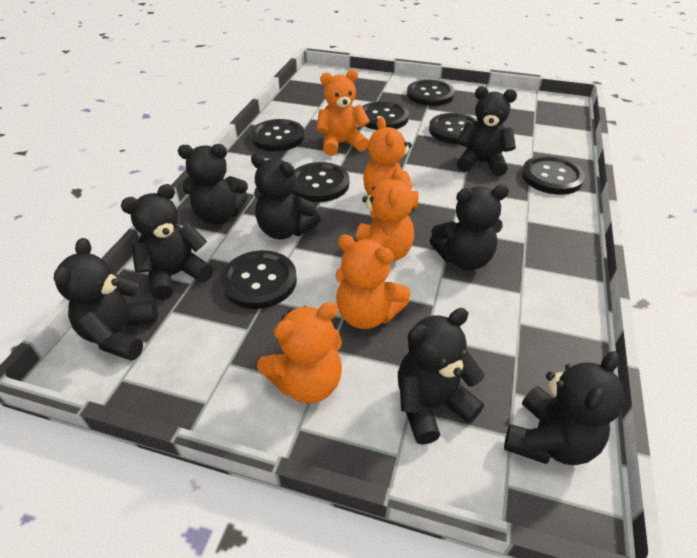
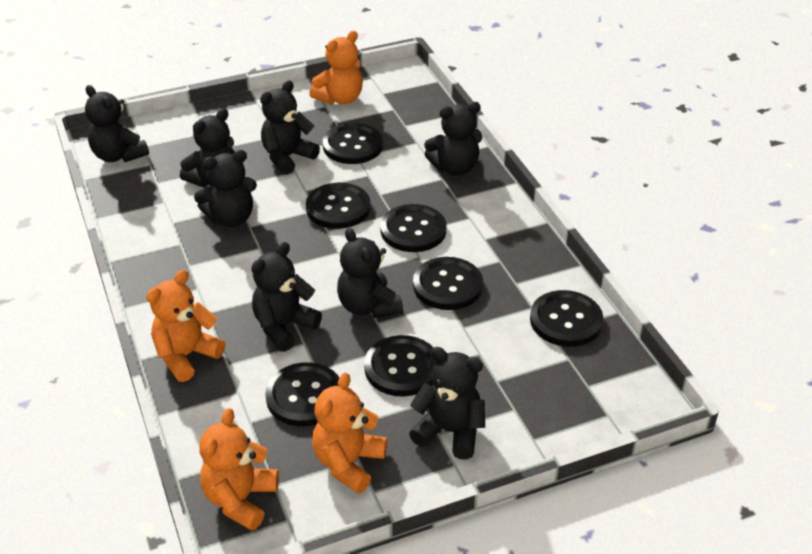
orange teddy bear: 5 -> 4

